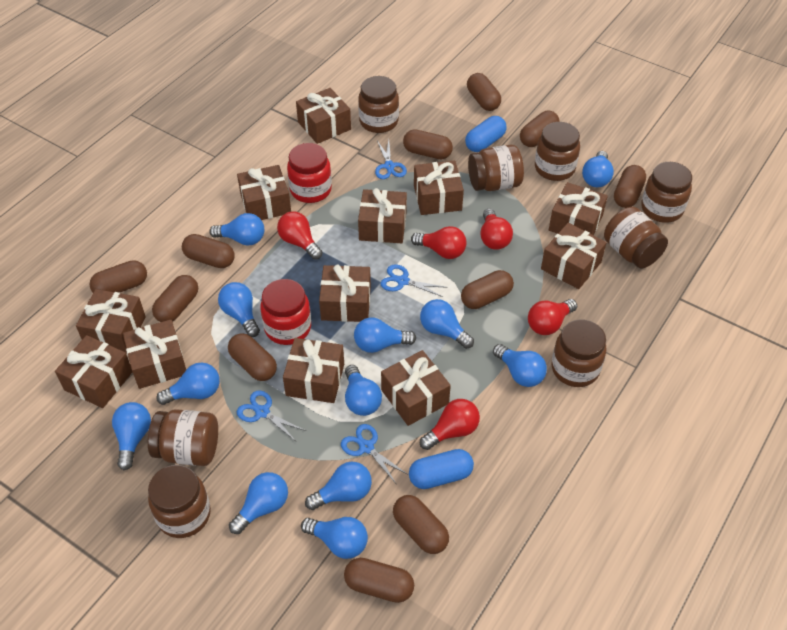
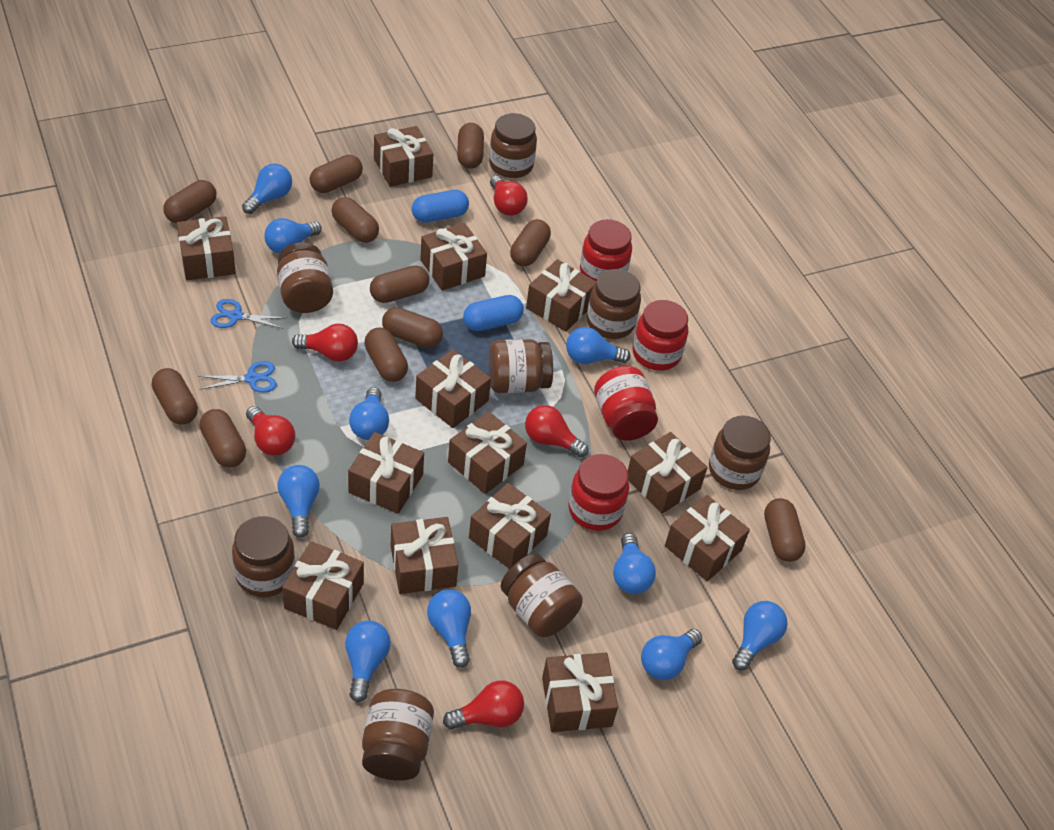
blue light bulb: 12 -> 10
blue scissors: 4 -> 2
brown gift: 12 -> 13
red jar: 2 -> 4

